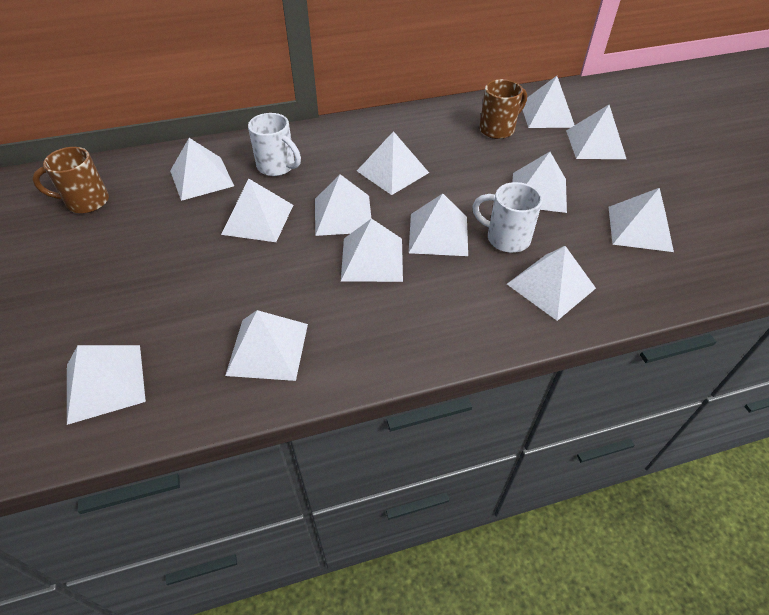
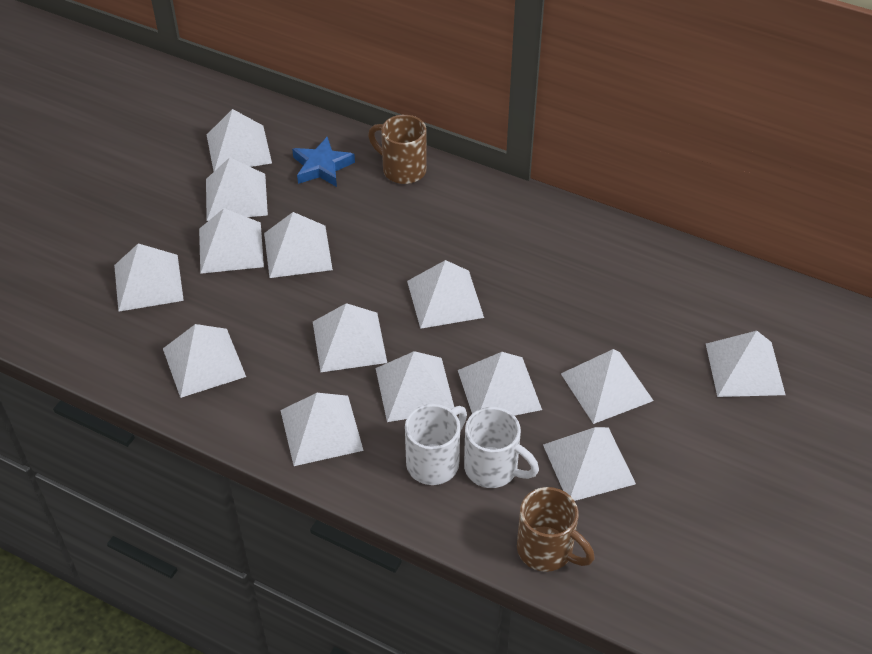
blue star: 0 -> 1
white pyramid: 13 -> 14

